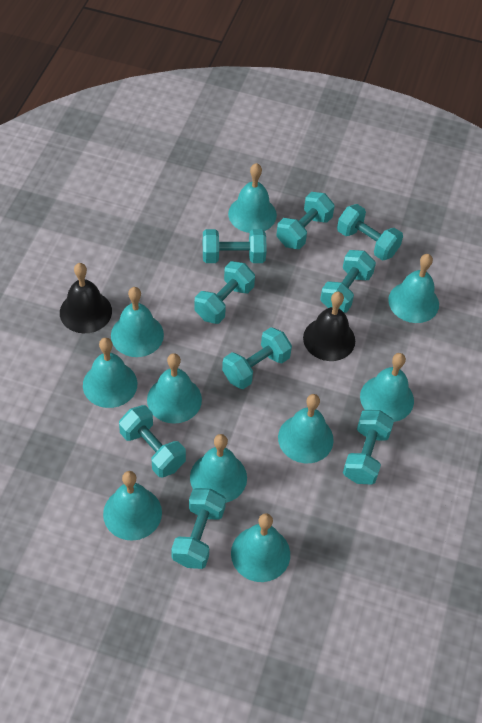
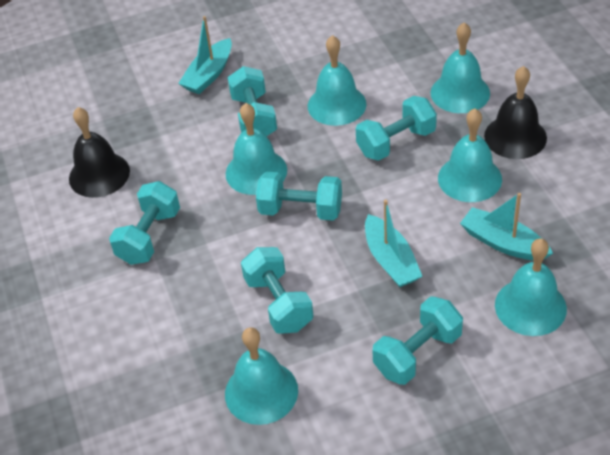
turquoise bell: 10 -> 6
turquoise boat: 0 -> 3
turquoise dumbbell: 9 -> 6

